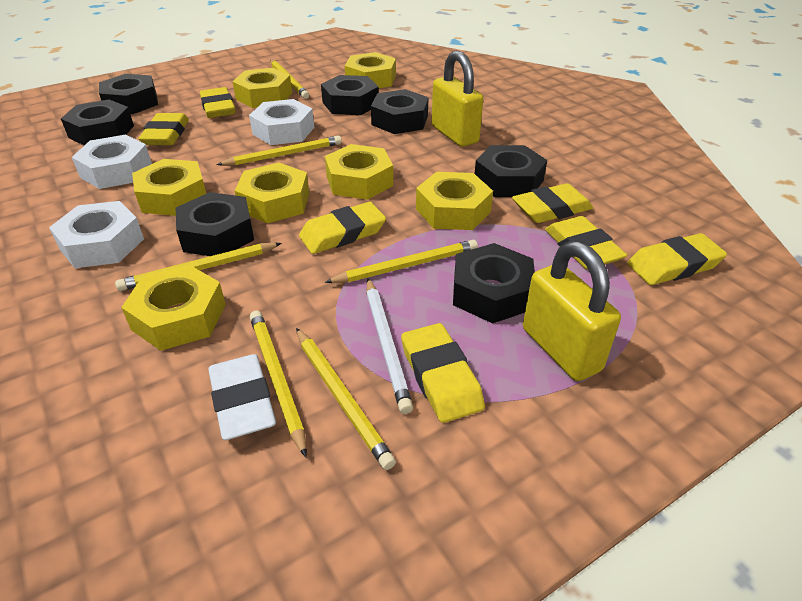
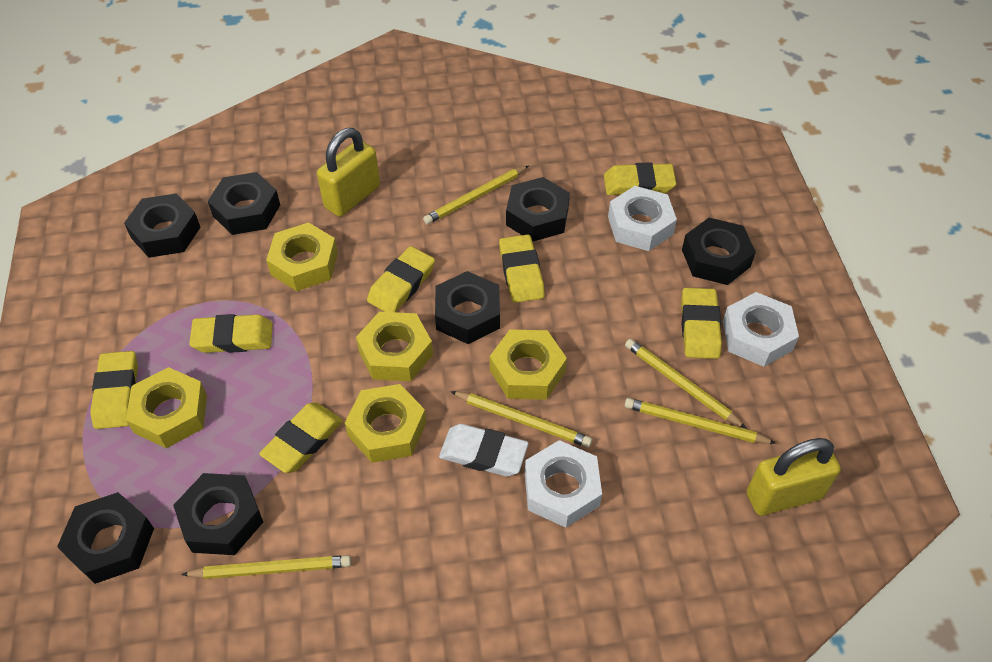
white pencil: 1 -> 0
yellow nut: 7 -> 5
yellow pencil: 6 -> 5

